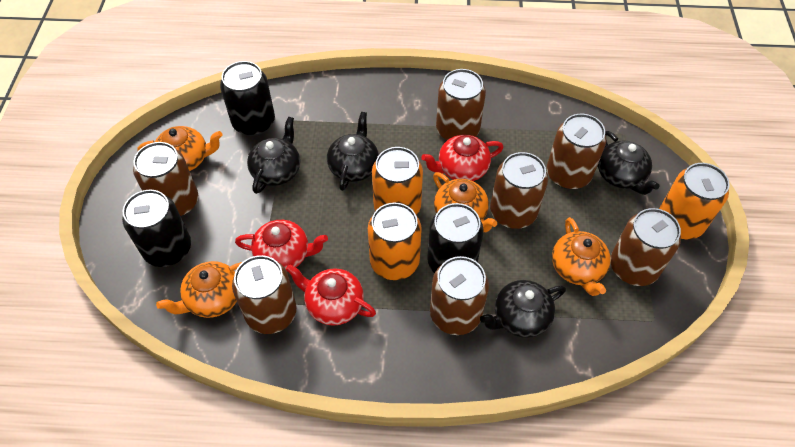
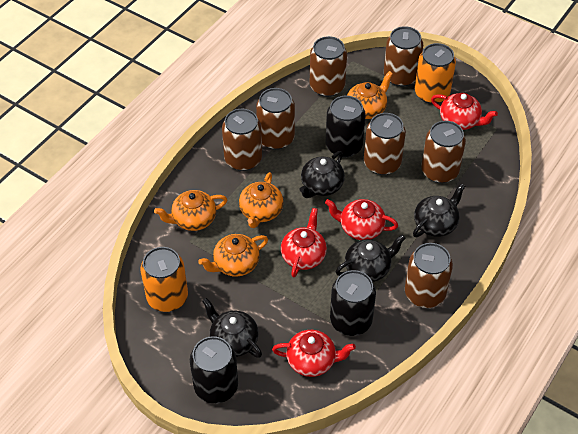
orange can: 3 -> 2
red teapot: 3 -> 4

